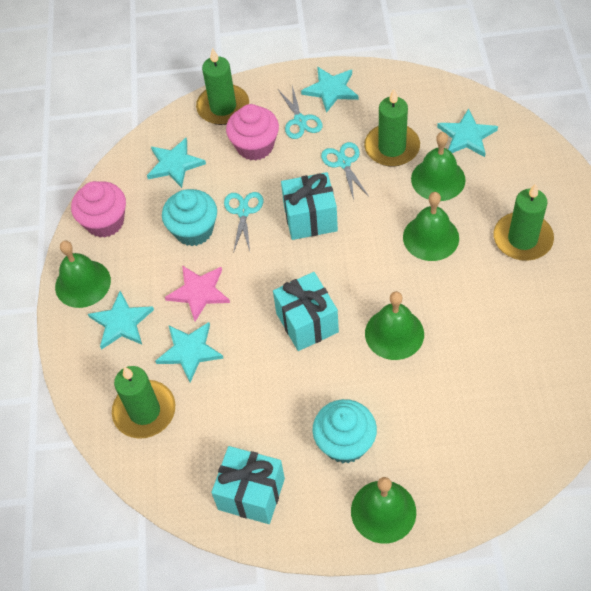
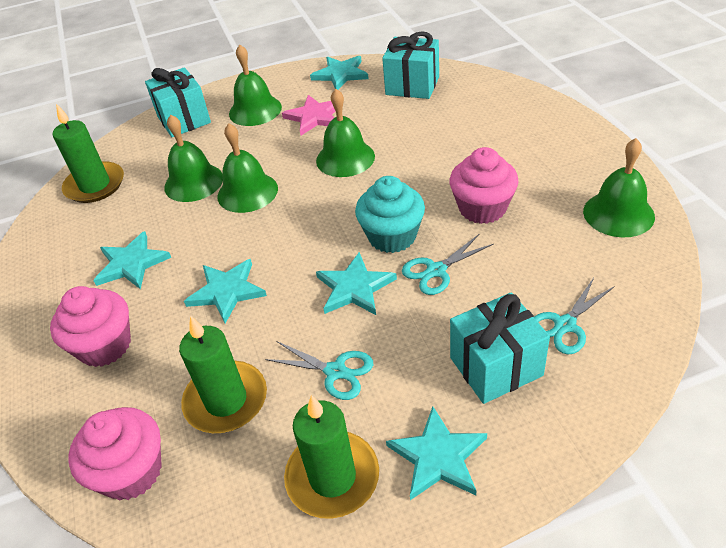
green candle: 4 -> 3
pink cupcake: 2 -> 3
turquoise cupcake: 2 -> 1

